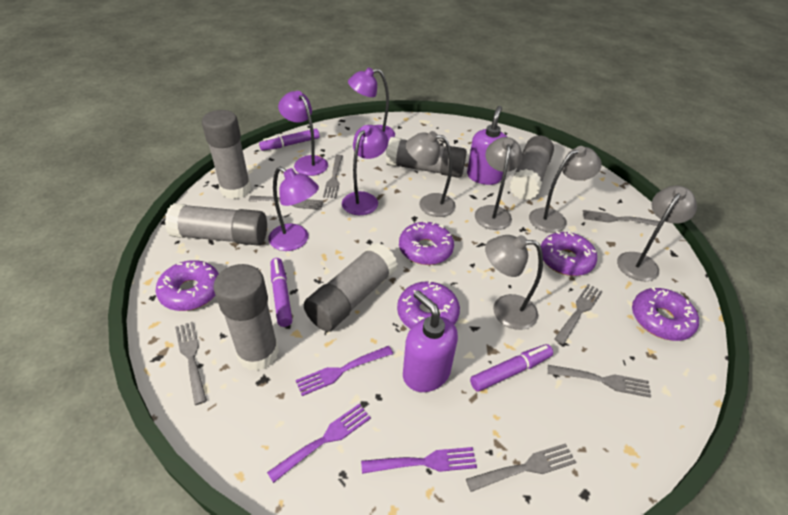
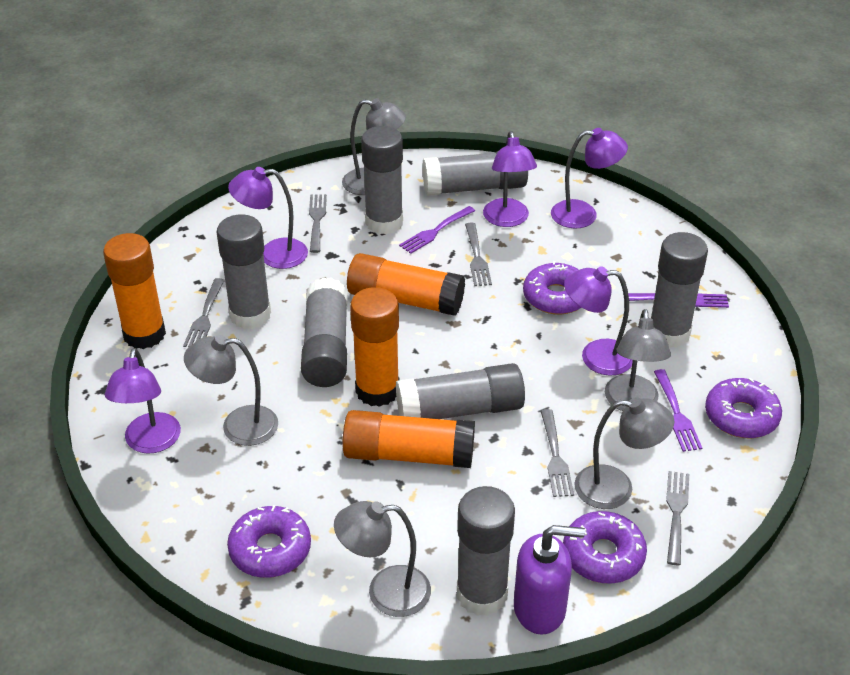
grey fork: 7 -> 5
grey glue stick: 6 -> 7
orange glue stick: 0 -> 4
purple donut: 5 -> 4
purple lamp: 4 -> 5
purple marker: 3 -> 0
purple soap dispenser: 2 -> 1

